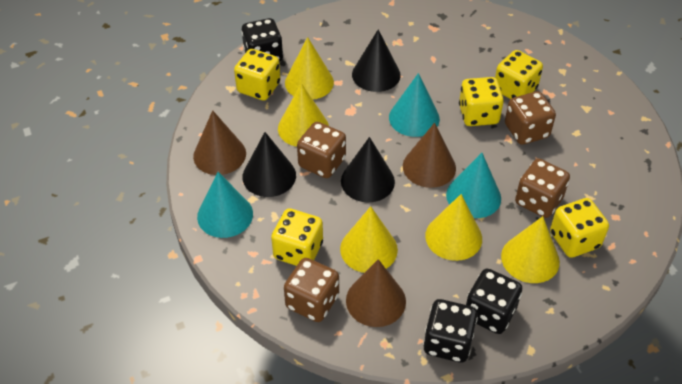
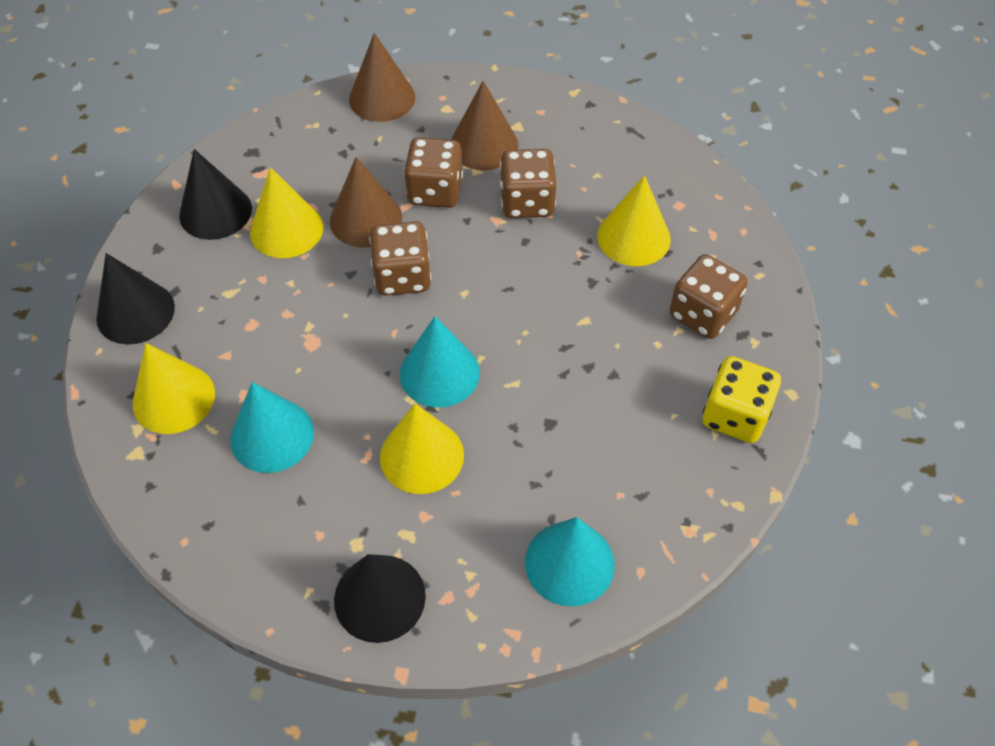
black dice: 3 -> 0
yellow cone: 5 -> 4
yellow dice: 5 -> 1

